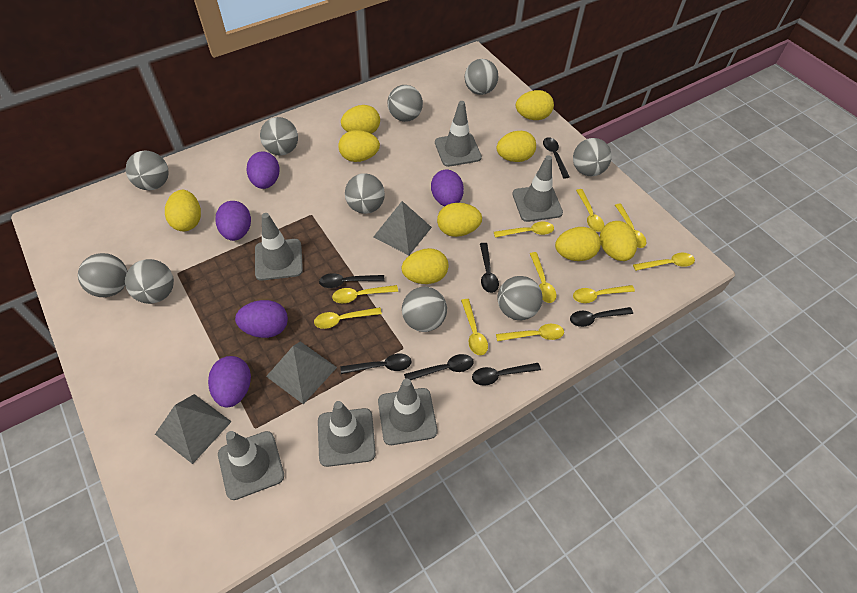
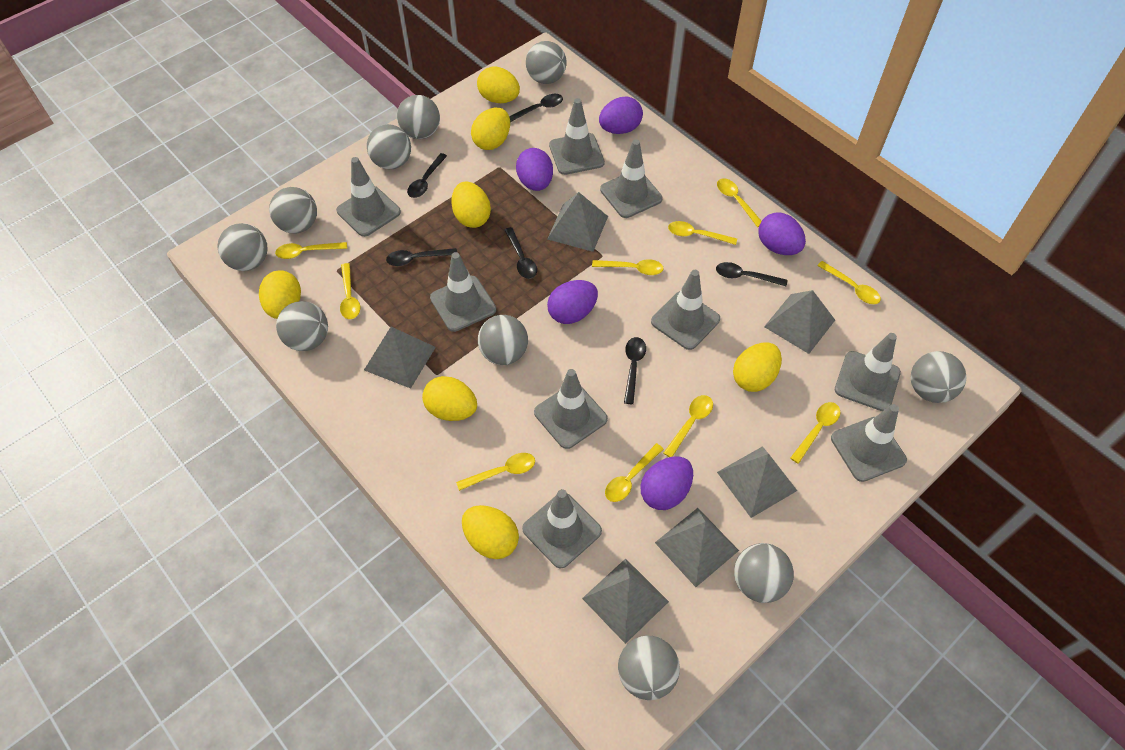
black spoon: 7 -> 6
grey pyramid: 3 -> 6
grey traffic cone: 6 -> 9
yellow egg: 9 -> 7

